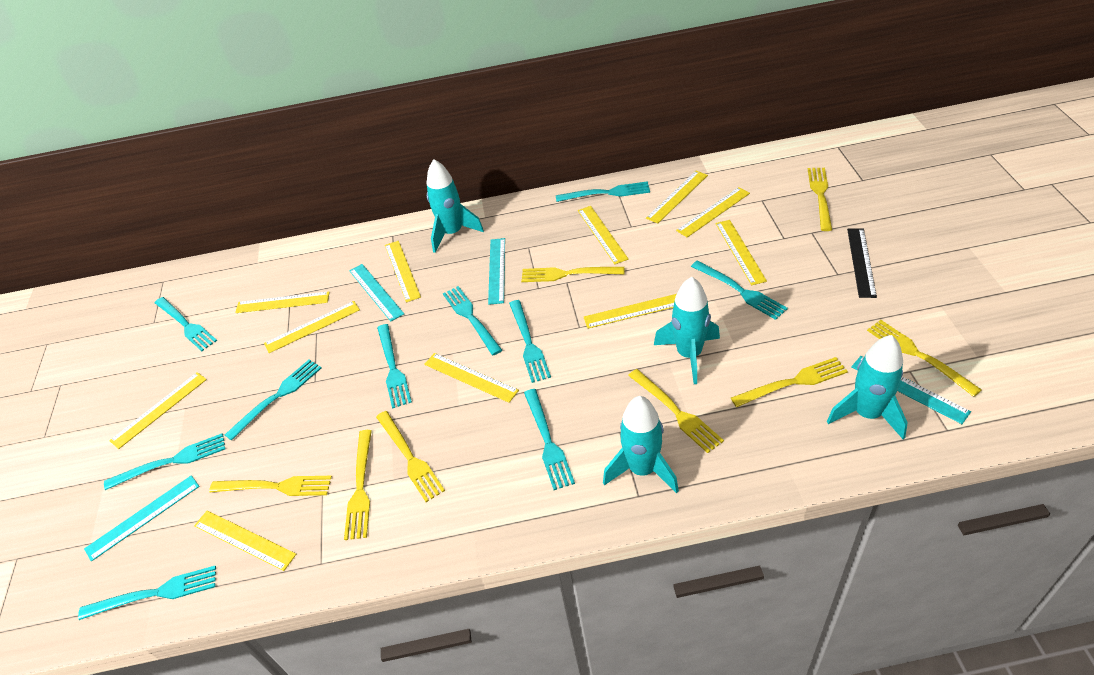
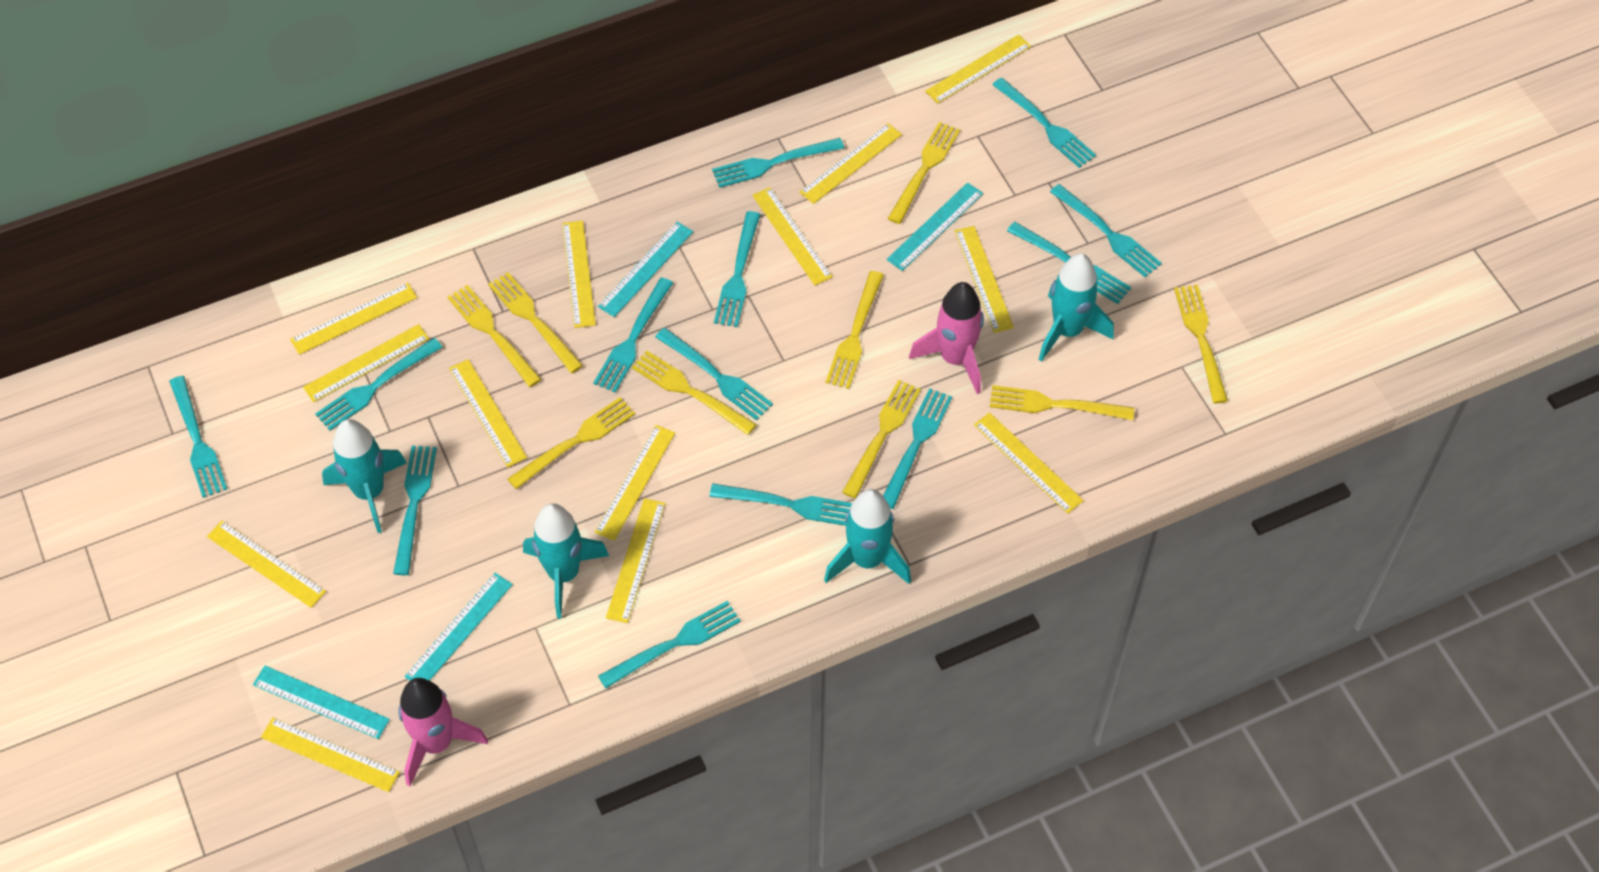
black ruler: 1 -> 0
pink rocket: 0 -> 2
turquoise fork: 10 -> 13
yellow fork: 8 -> 9
yellow ruler: 11 -> 13

